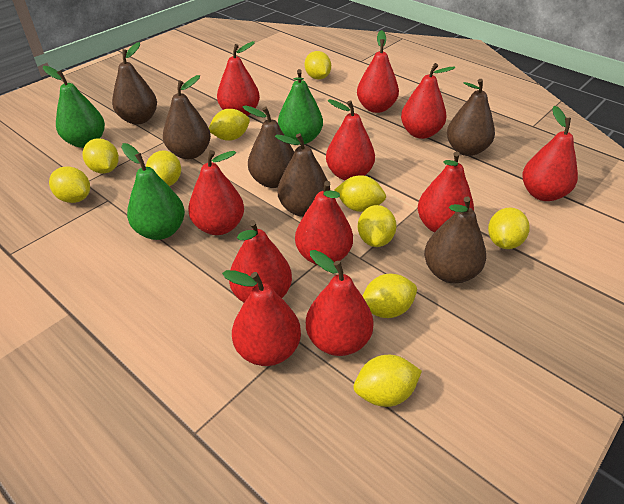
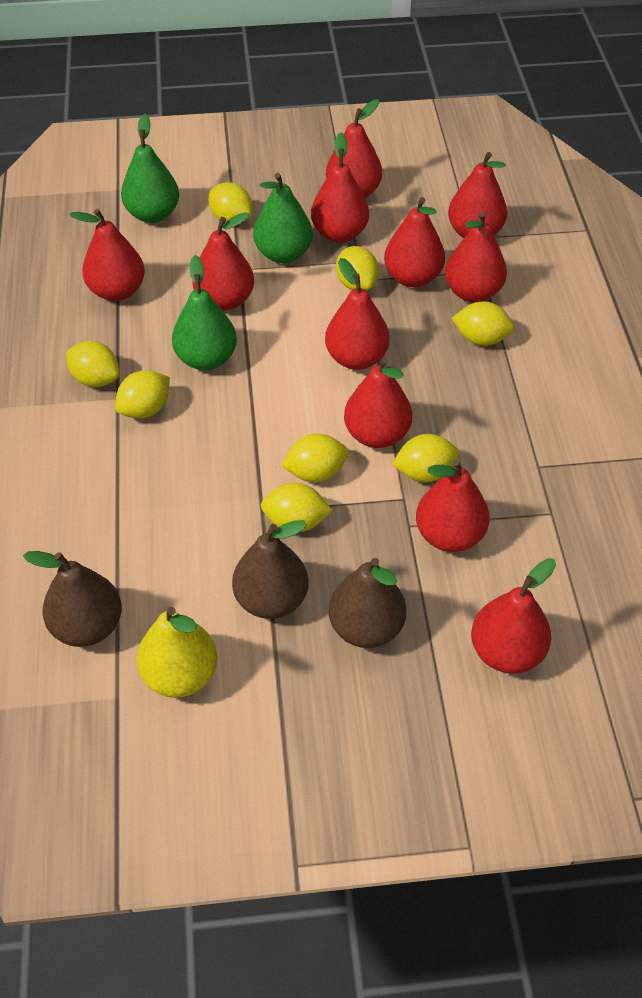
brown pear: 6 -> 3
yellow lemon: 10 -> 8
yellow pear: 0 -> 1

